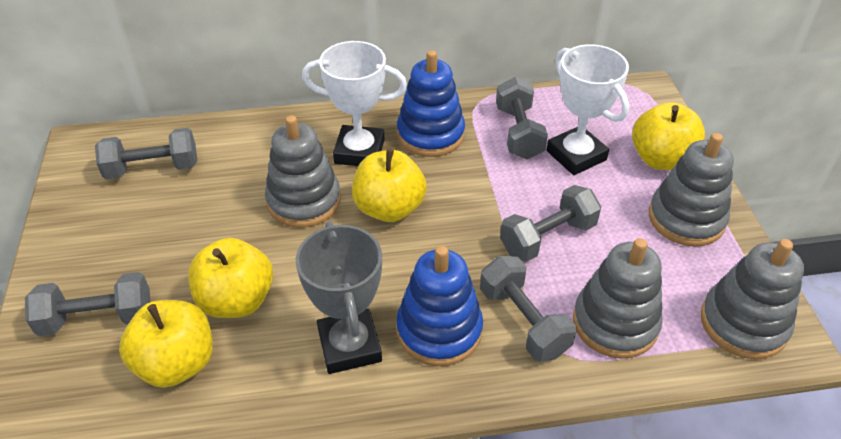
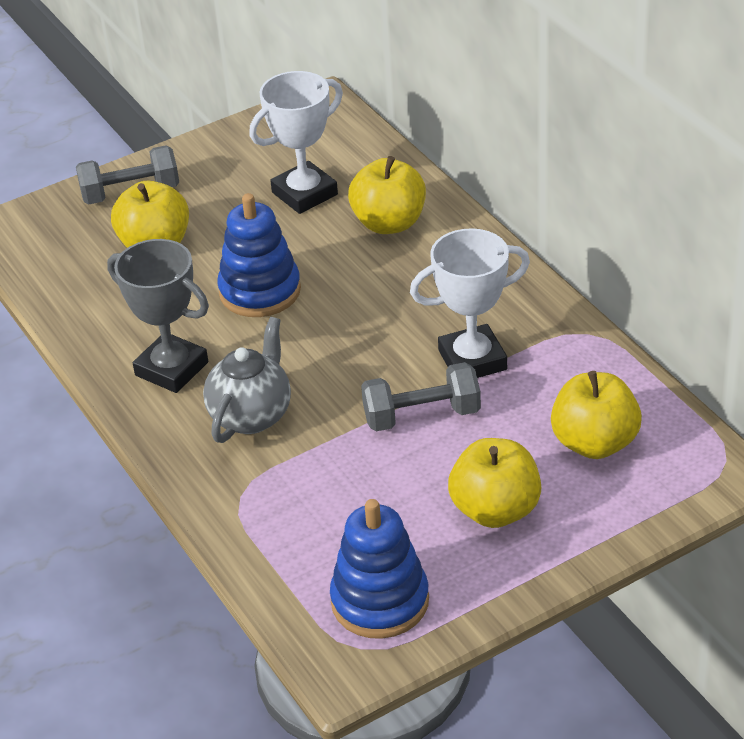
grey dumbbell: 5 -> 2
grey stacking toy: 4 -> 0
grey teapot: 0 -> 1

